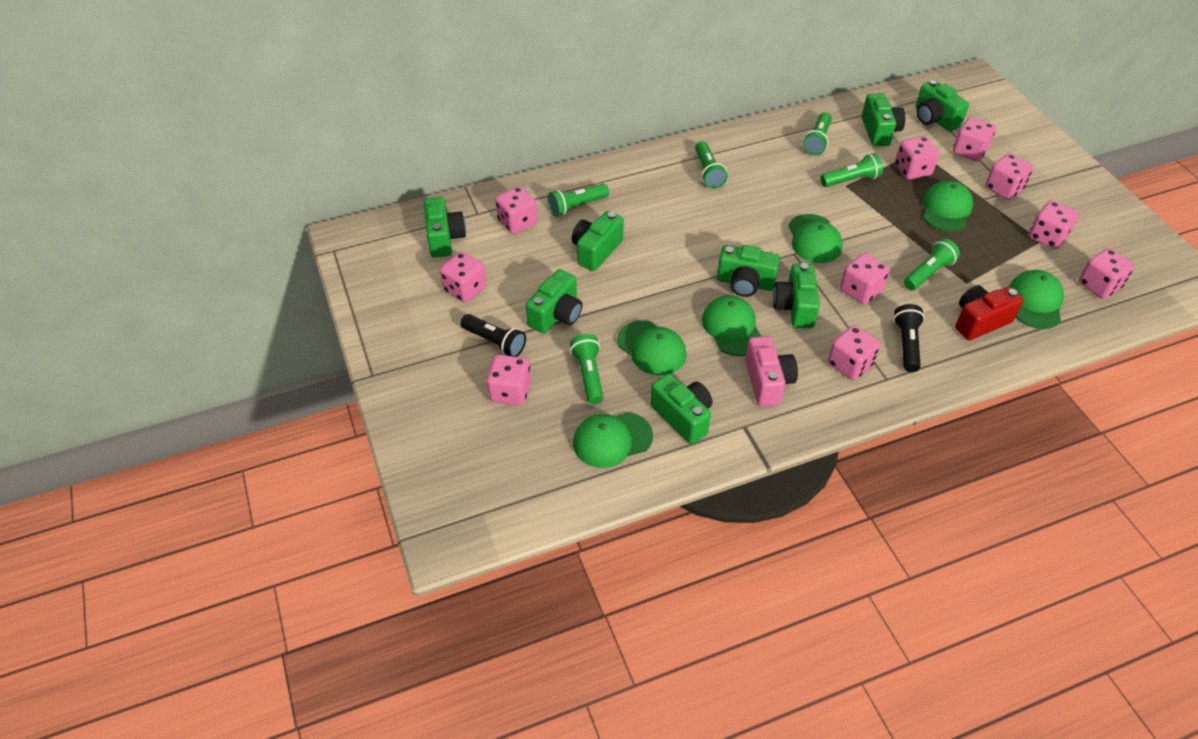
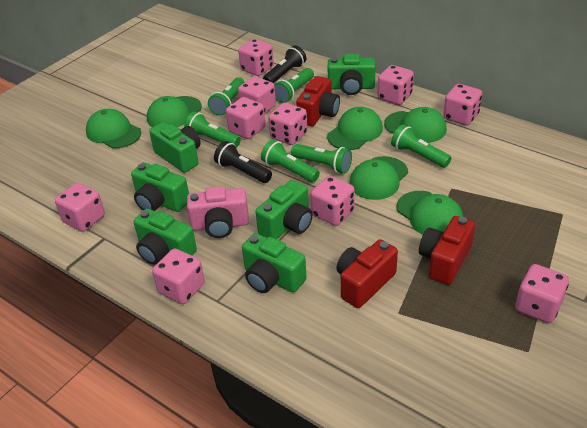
green camera: 8 -> 6
red camera: 1 -> 3

